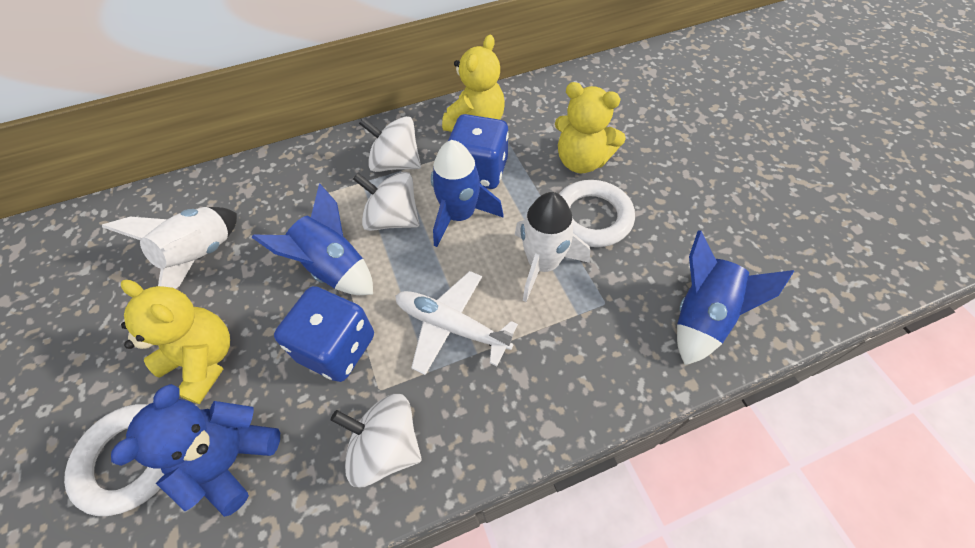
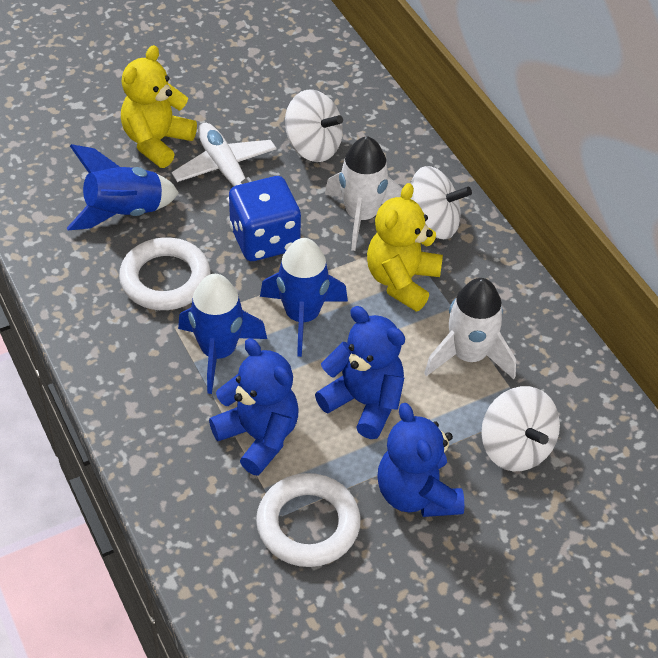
blue dice: 2 -> 1
blue teddy bear: 1 -> 3
yellow teddy bear: 3 -> 2

